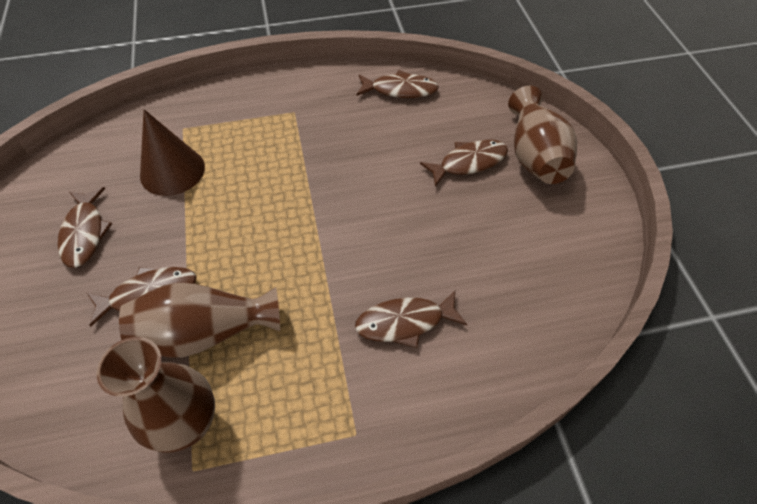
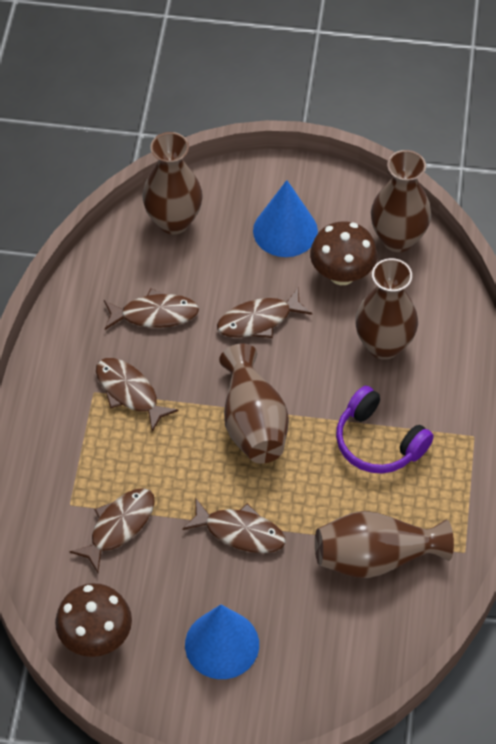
blue cone: 0 -> 2
brown cone: 1 -> 0
brown mushroom: 0 -> 2
brown vase: 3 -> 5
purple headphones: 0 -> 1

